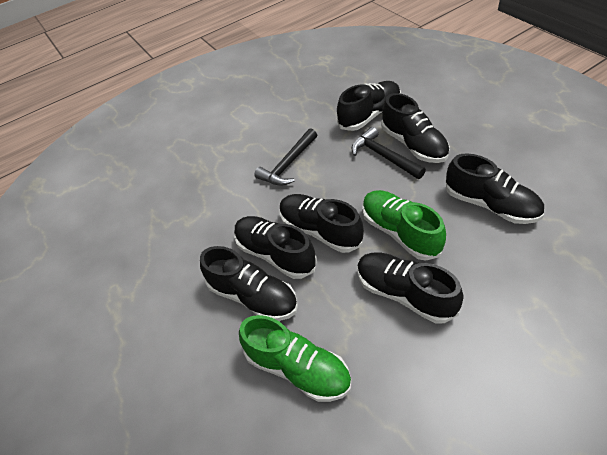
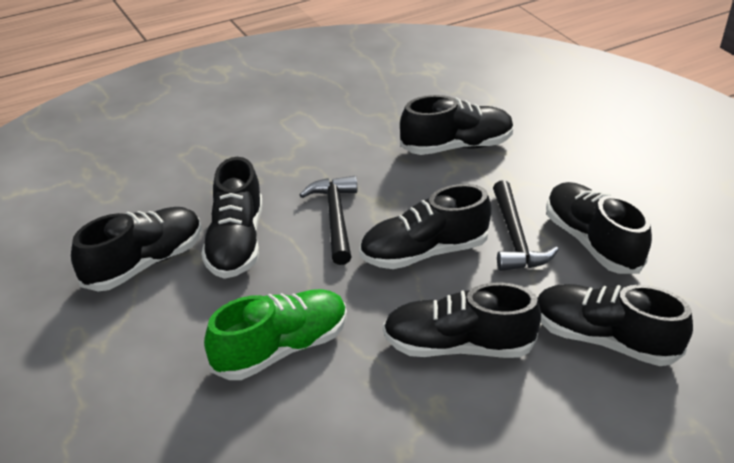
green shoe: 2 -> 1

